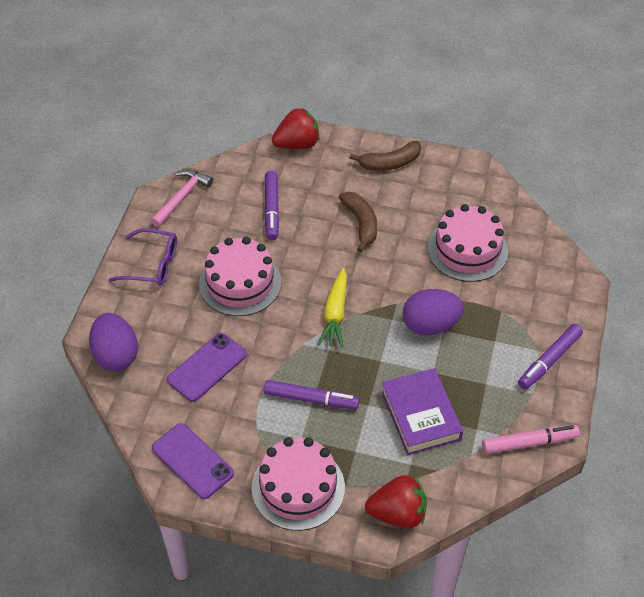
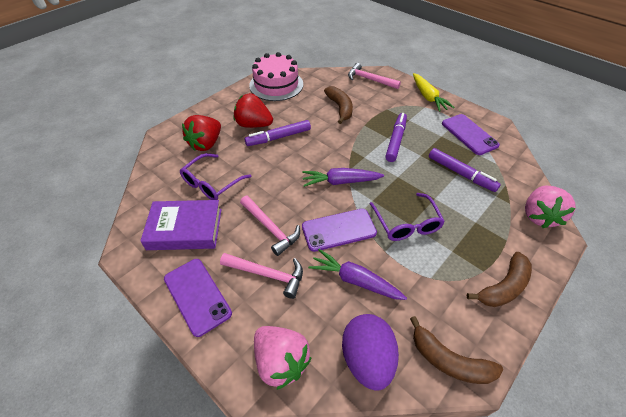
brown banana: 2 -> 3
pink cake: 3 -> 1
pink hammer: 1 -> 3
pink marker: 1 -> 0
pink strawberry: 0 -> 2
purple carrot: 0 -> 2
purple egg: 2 -> 1
purple glasses: 1 -> 2
purple phone: 2 -> 3

